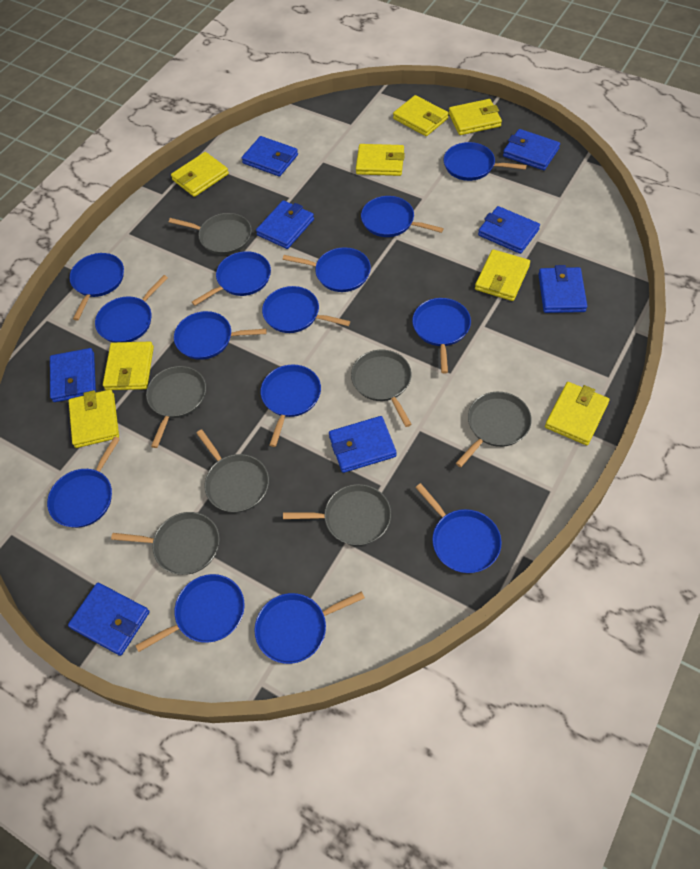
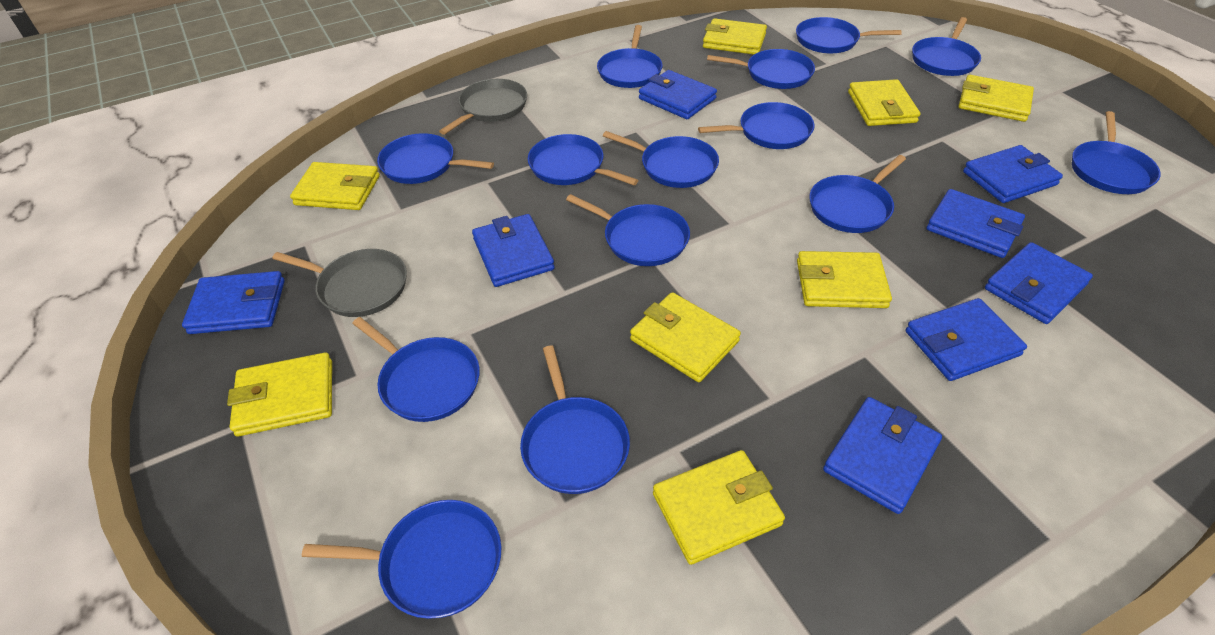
grey pan: 7 -> 2

